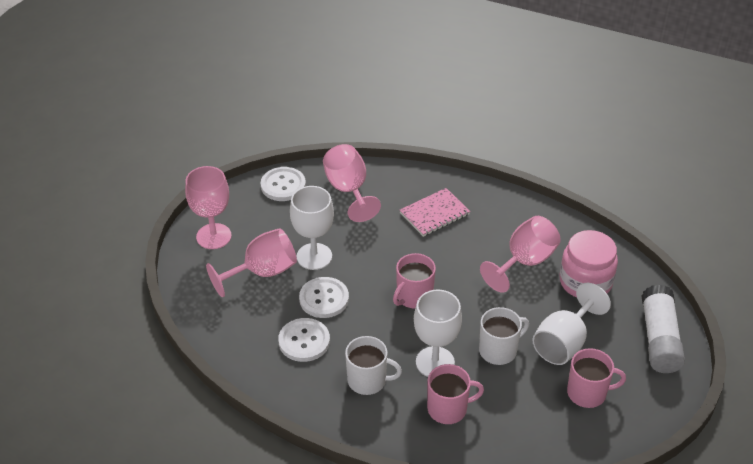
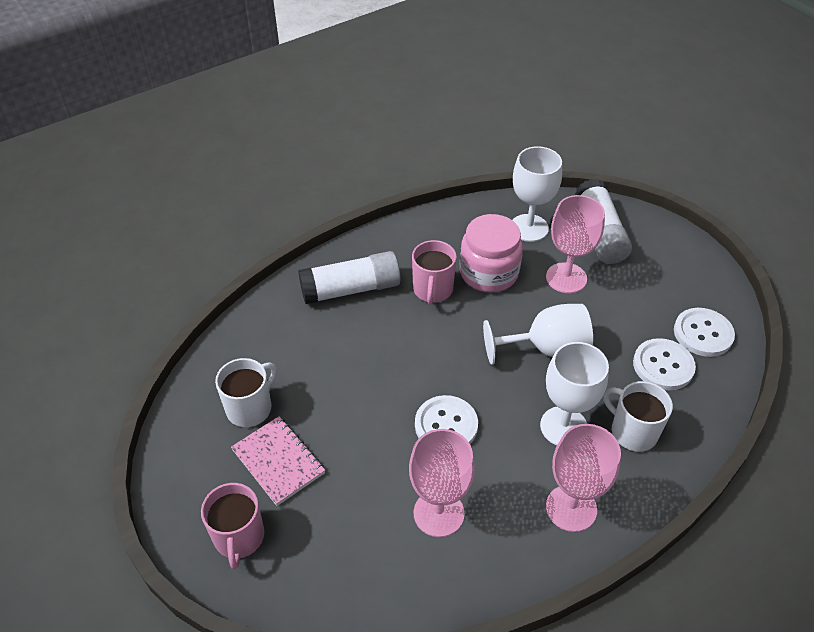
pink goblet: 4 -> 3
pink mug: 3 -> 2
white glue stick: 1 -> 2

